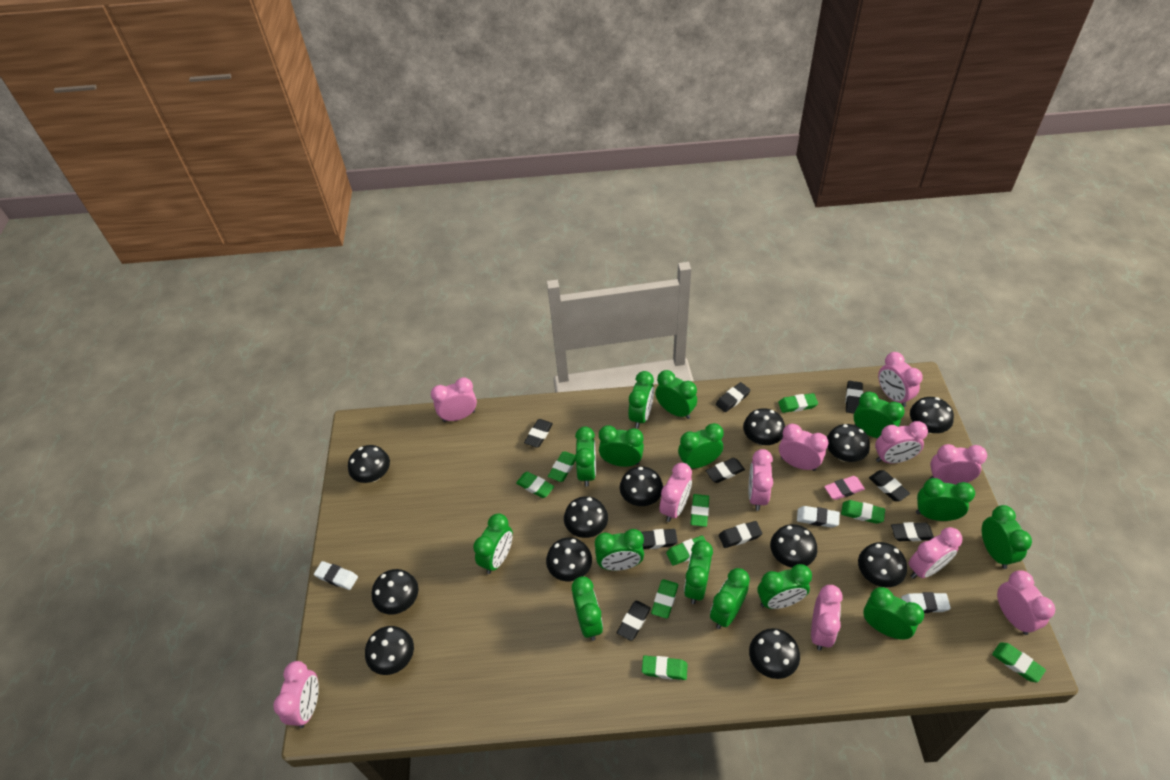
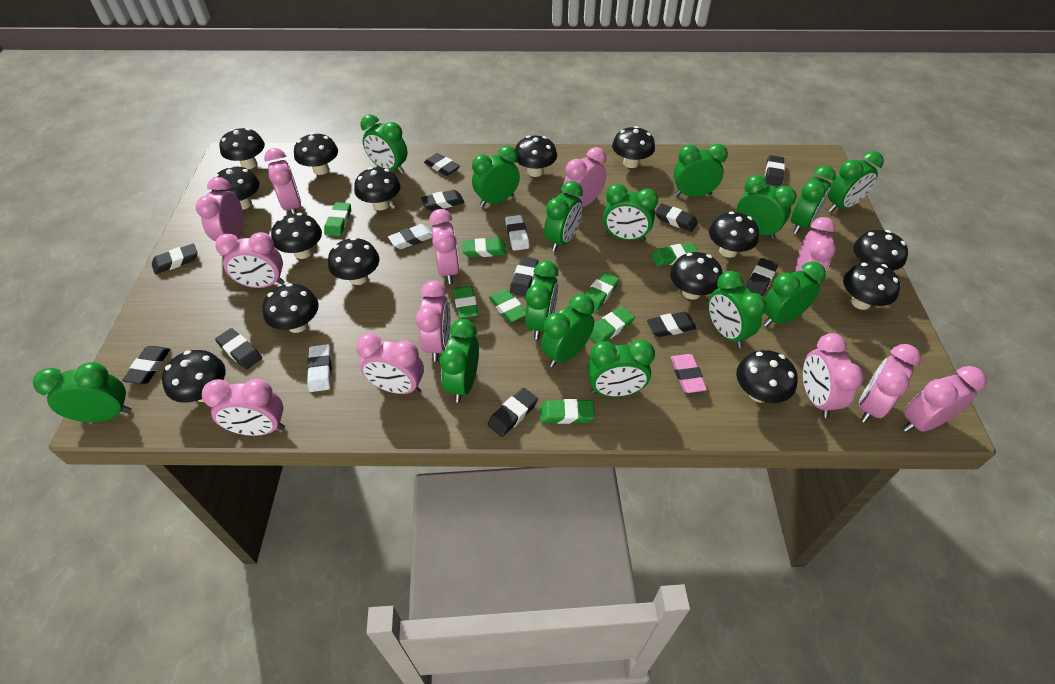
black eraser: 9 -> 11
black mushroom: 12 -> 15
green eraser: 9 -> 8
pink clock: 11 -> 12

